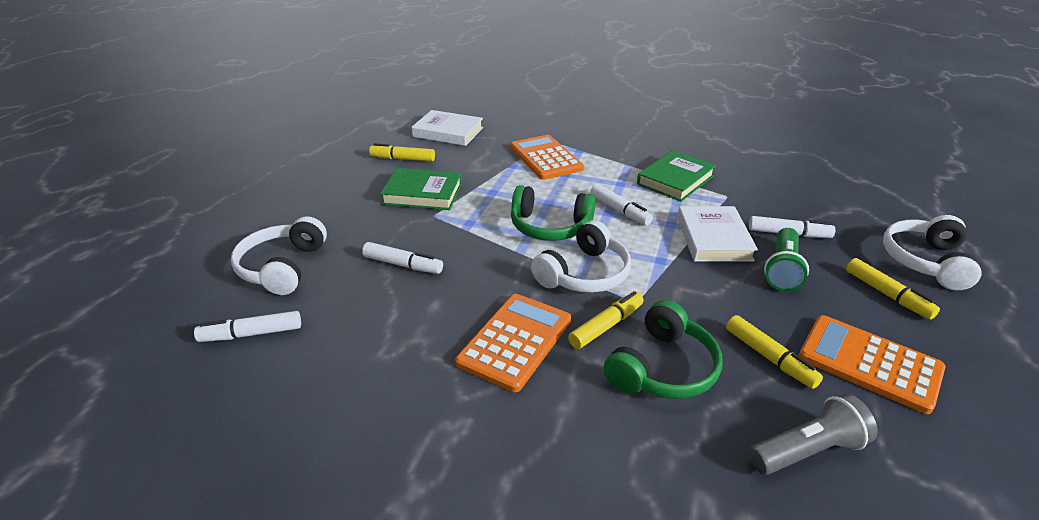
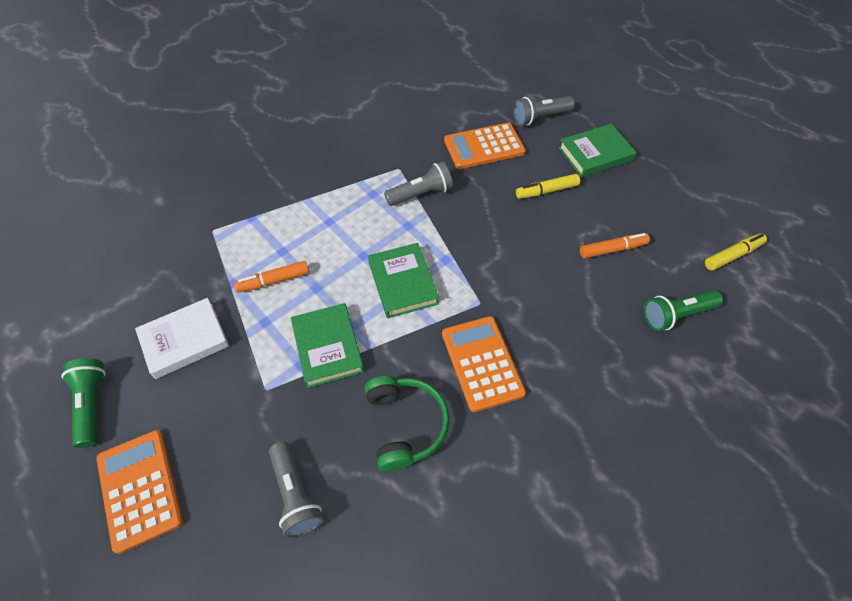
green book: 2 -> 3
green flashlight: 1 -> 2
green headphones: 2 -> 1
grey flashlight: 1 -> 3
orange marker: 0 -> 2
white book: 2 -> 1
white headphones: 3 -> 0
white marker: 4 -> 0
yellow marker: 4 -> 2

